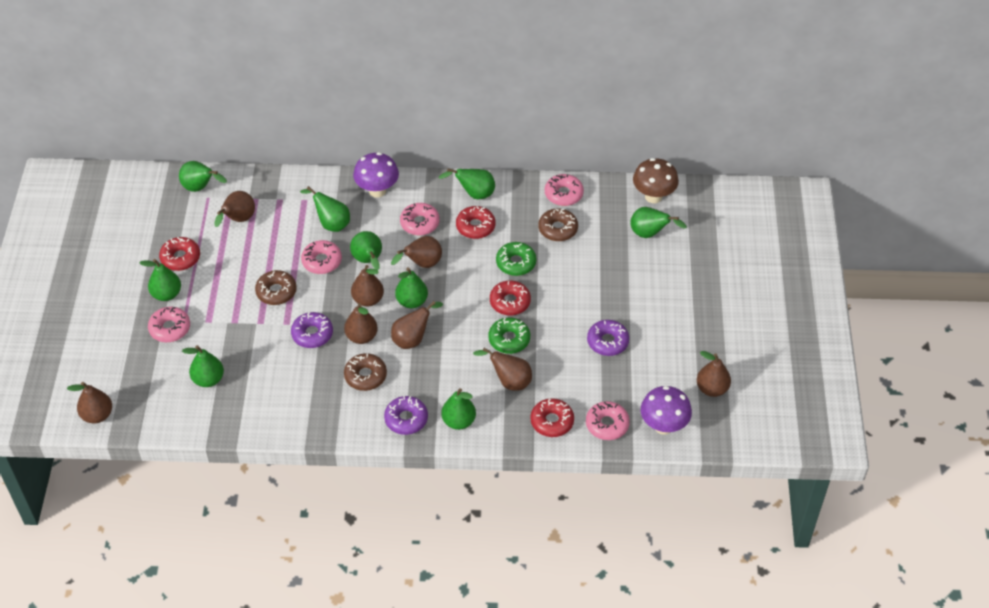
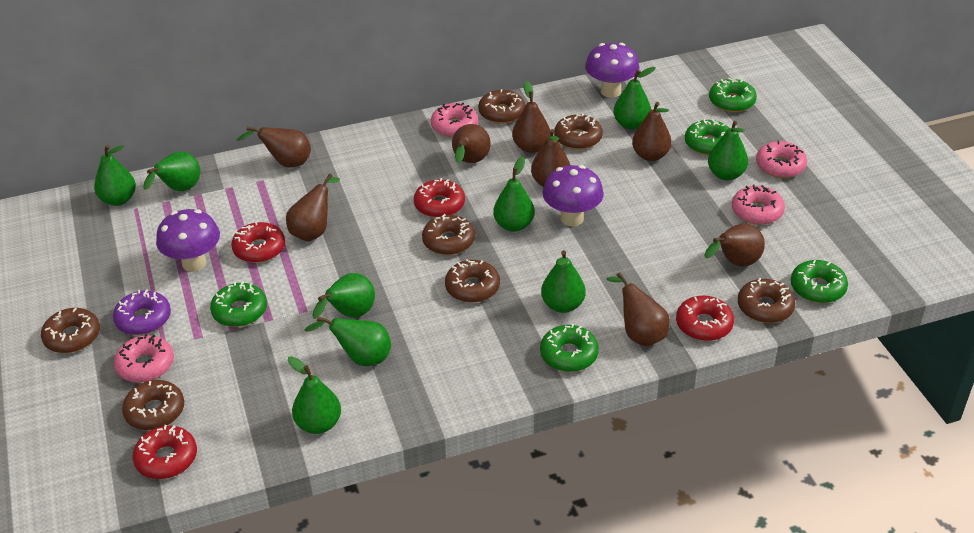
brown donut: 3 -> 7
brown mushroom: 1 -> 0
green donut: 2 -> 5
pink donut: 5 -> 4
purple donut: 3 -> 1
purple mushroom: 2 -> 3

